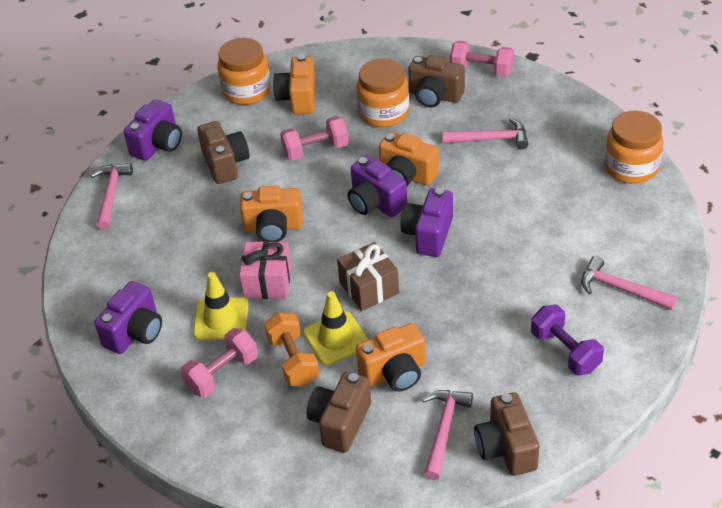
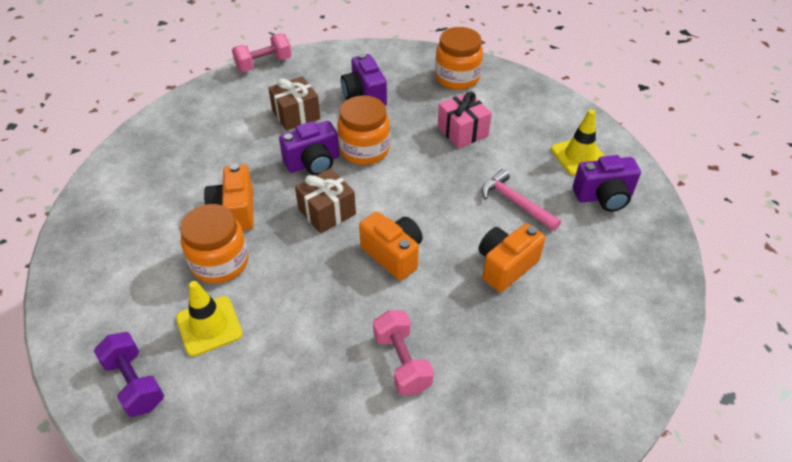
brown camera: 4 -> 0
brown gift: 1 -> 2
orange camera: 4 -> 3
orange dumbbell: 1 -> 0
pink dumbbell: 3 -> 2
pink hammer: 4 -> 1
purple camera: 4 -> 3

